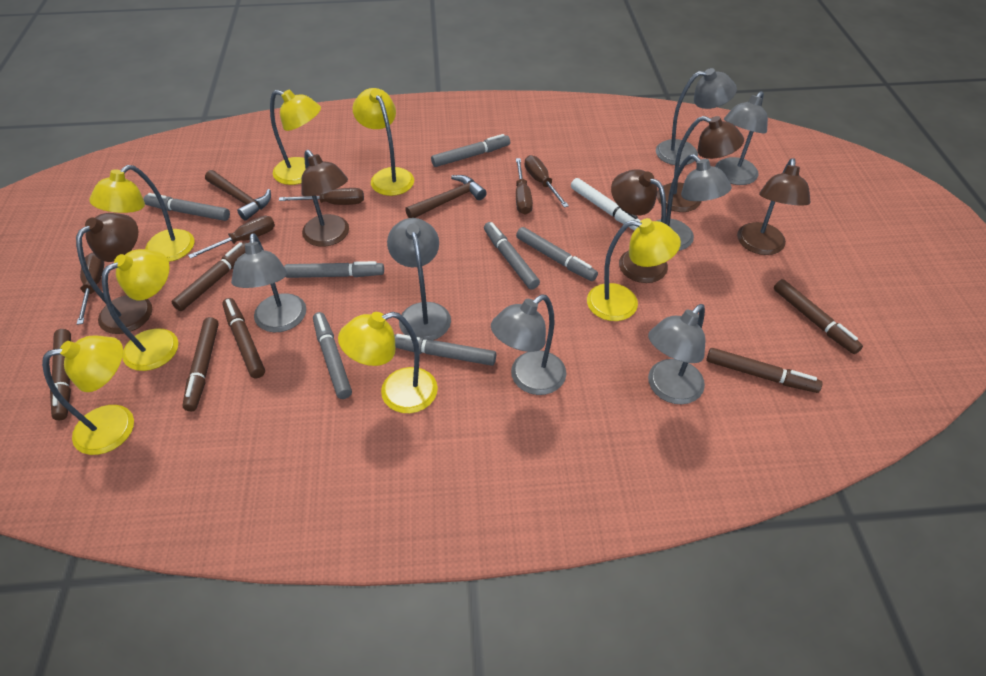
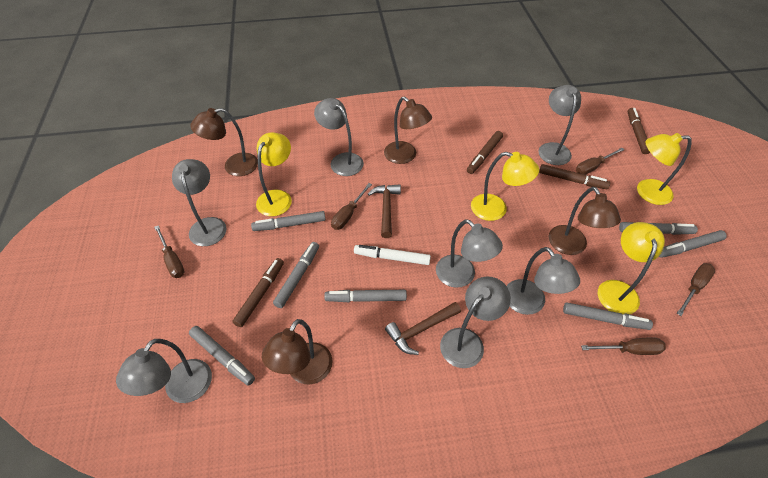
brown lamp: 5 -> 4
brown marker: 6 -> 4
yellow lamp: 7 -> 4

